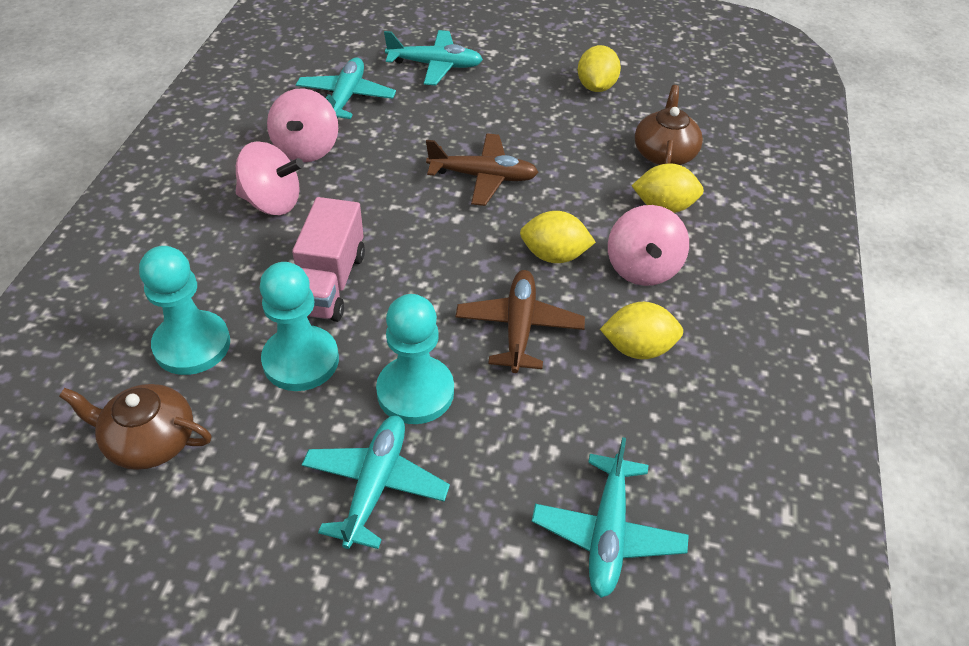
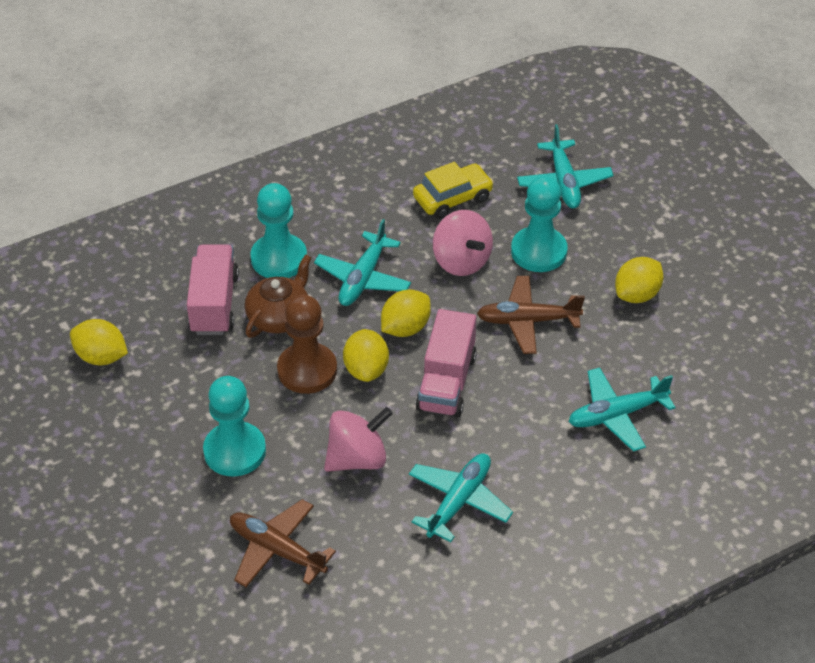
brown pawn: 0 -> 1
brown teapot: 2 -> 1
pink spinning top: 3 -> 2
pink truck: 1 -> 2
yellow car: 0 -> 1

